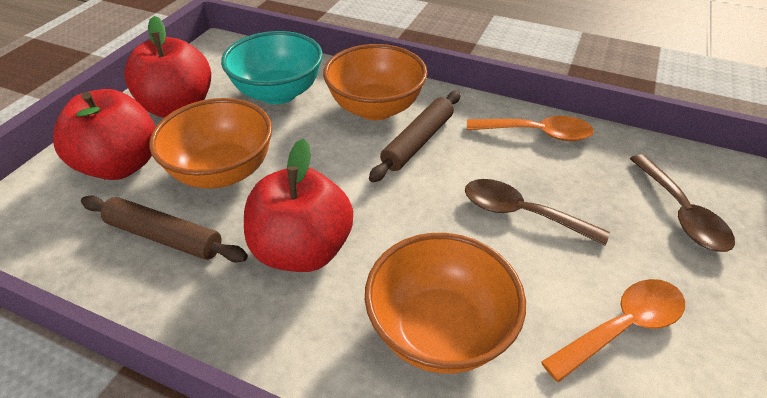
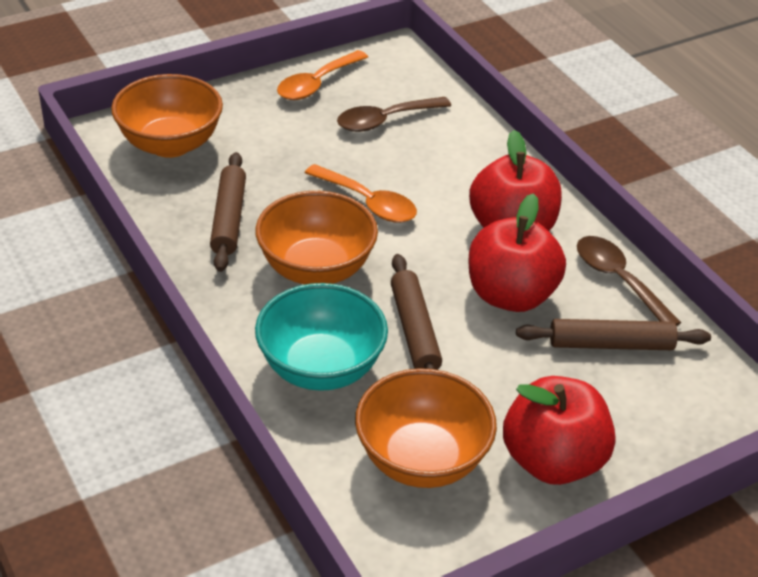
brown rolling pin: 2 -> 3

